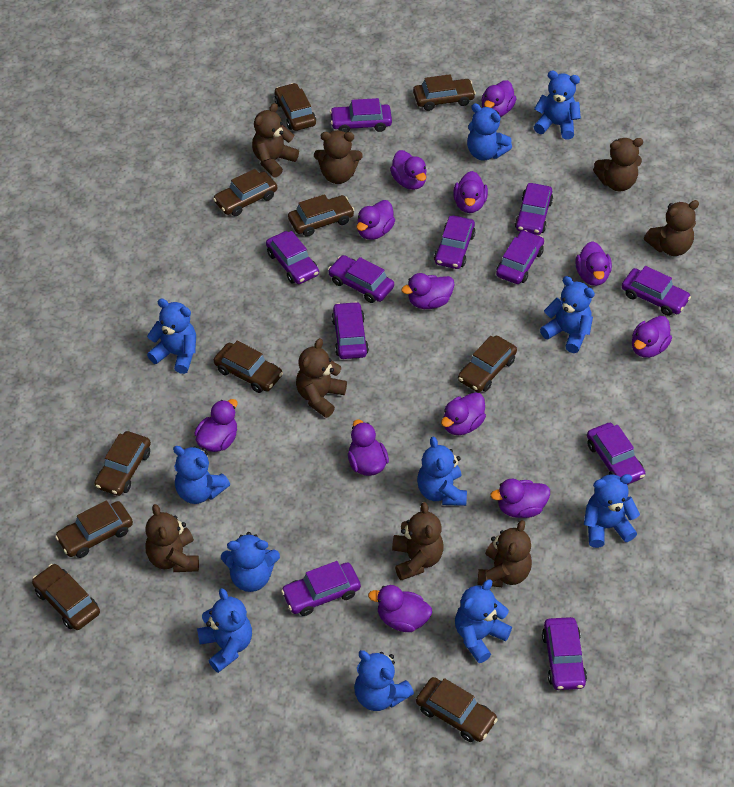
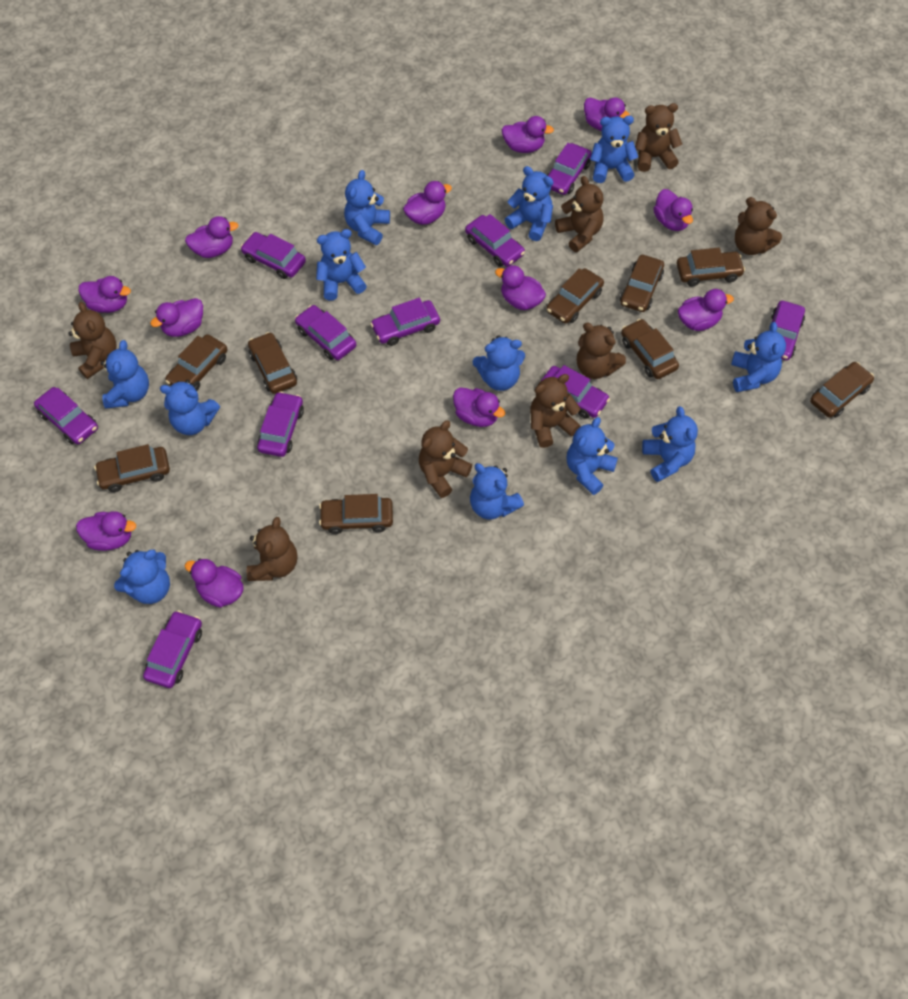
blue teddy bear: 11 -> 12
brown car: 10 -> 9
purple car: 11 -> 10

